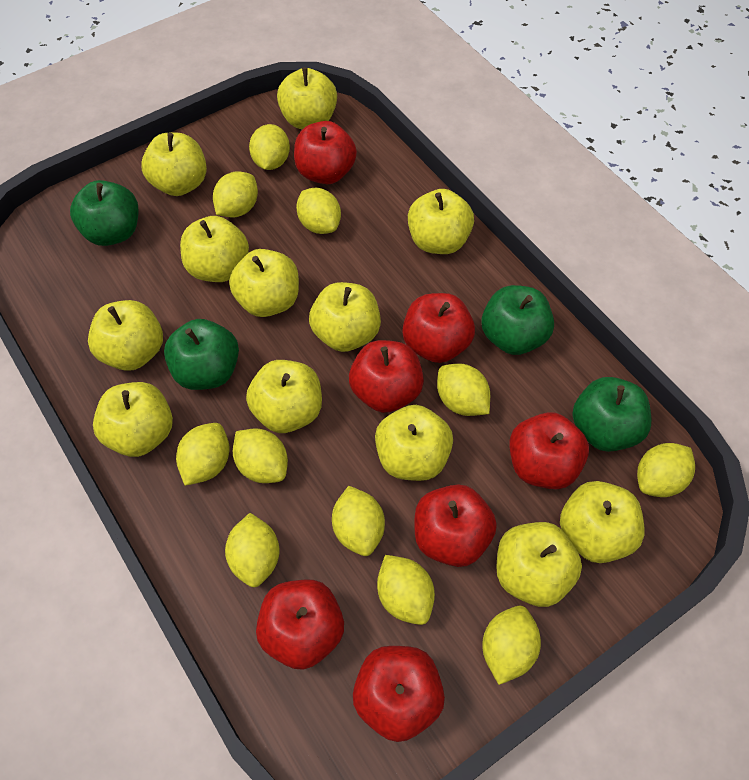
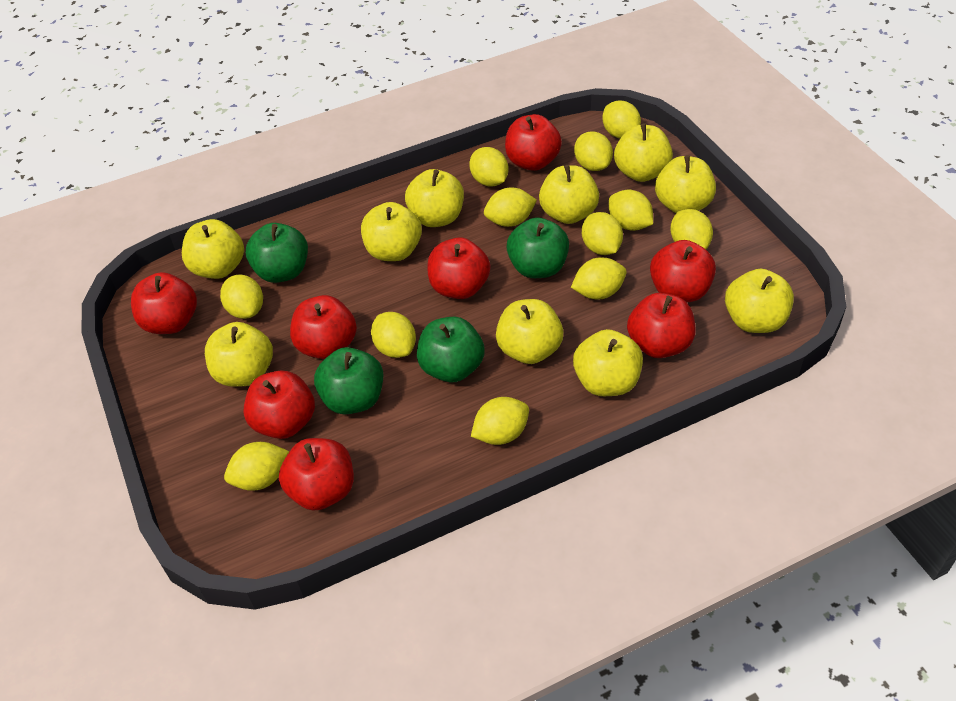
red apple: 7 -> 8
yellow apple: 12 -> 10
yellow lemon: 11 -> 12

